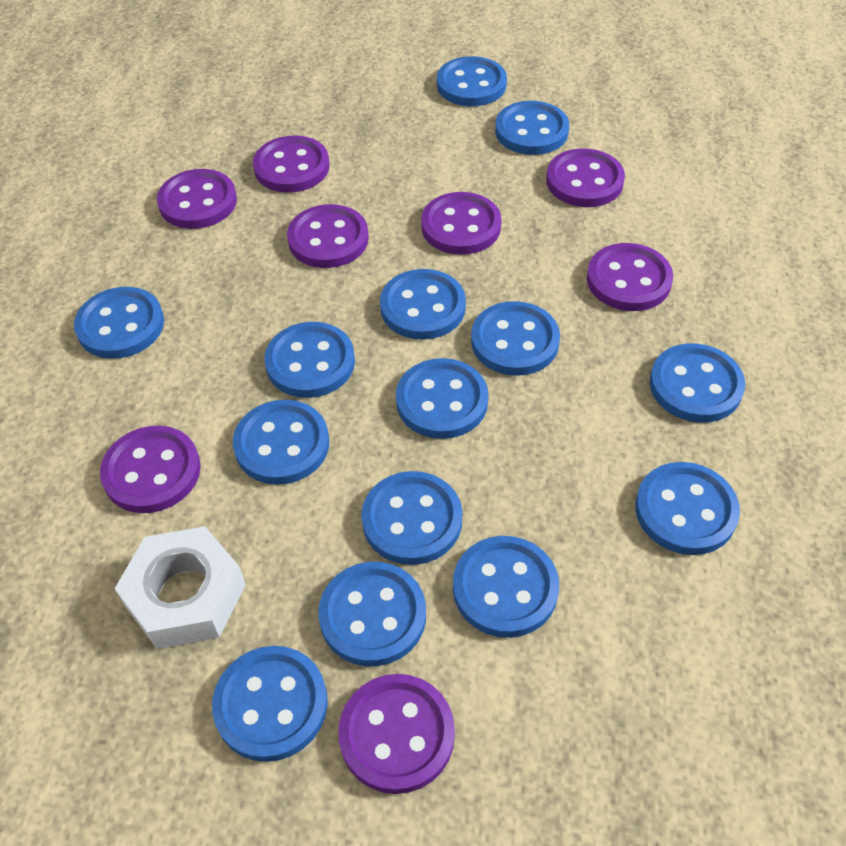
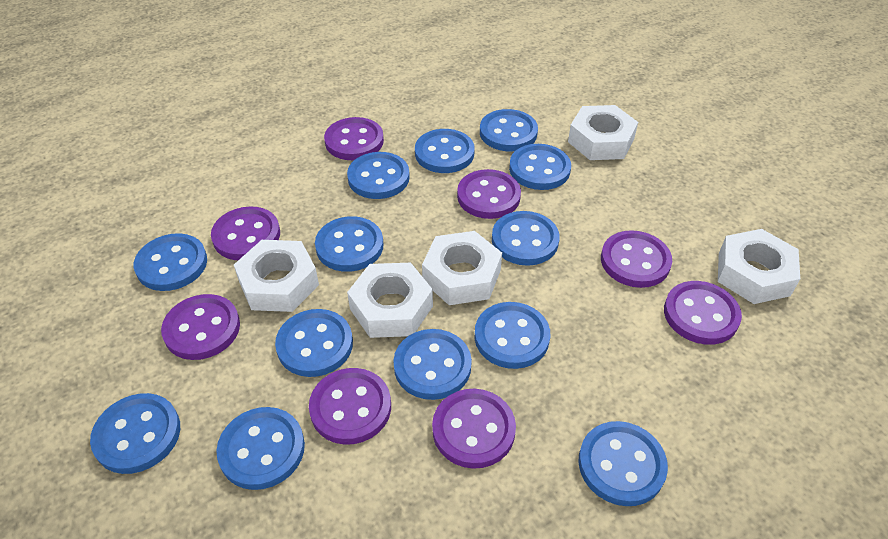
blue button: 14 -> 13
white nut: 1 -> 5

